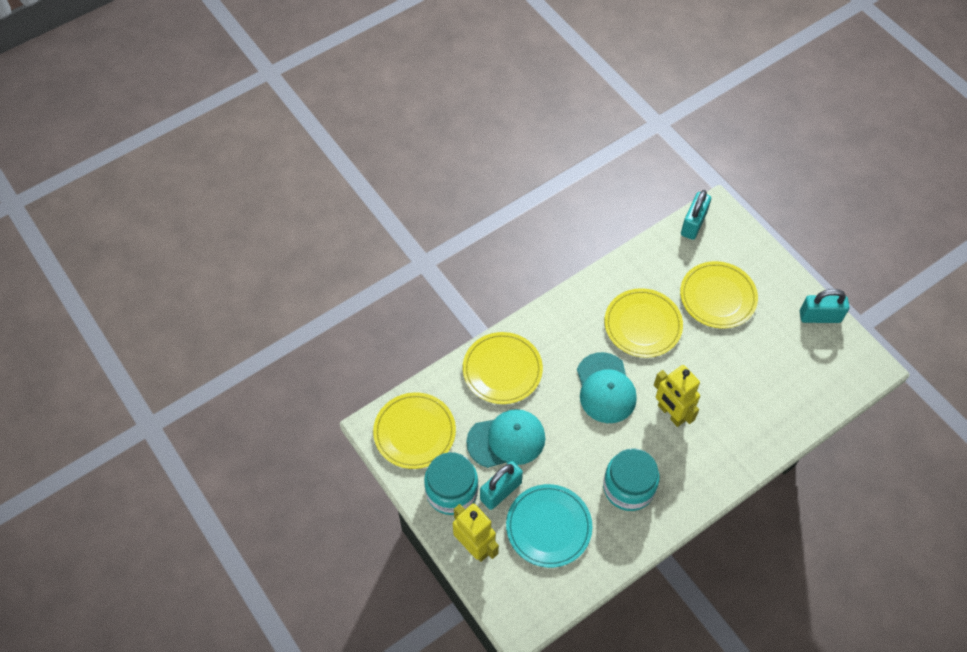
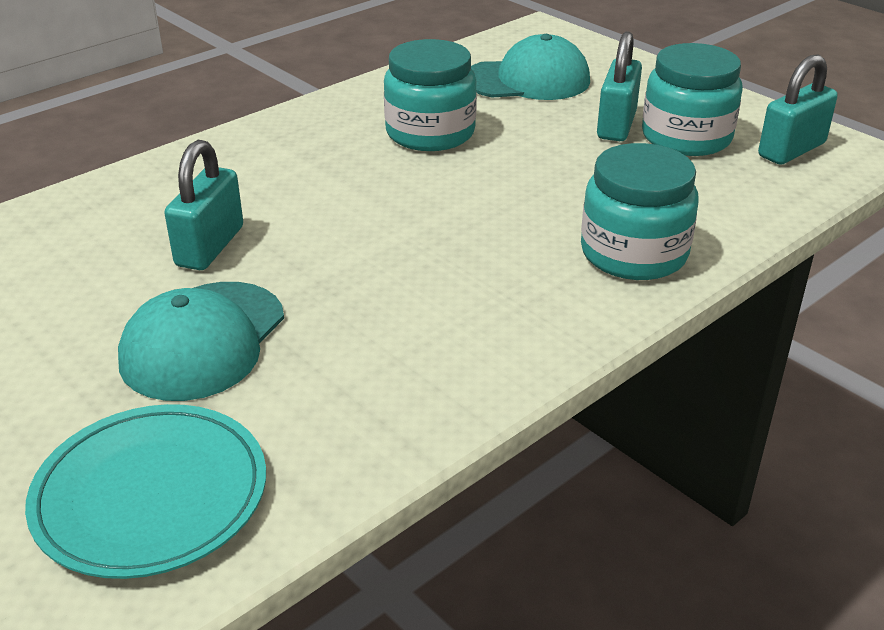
turquoise jar: 2 -> 3
yellow plate: 4 -> 0
yellow robot: 2 -> 0

